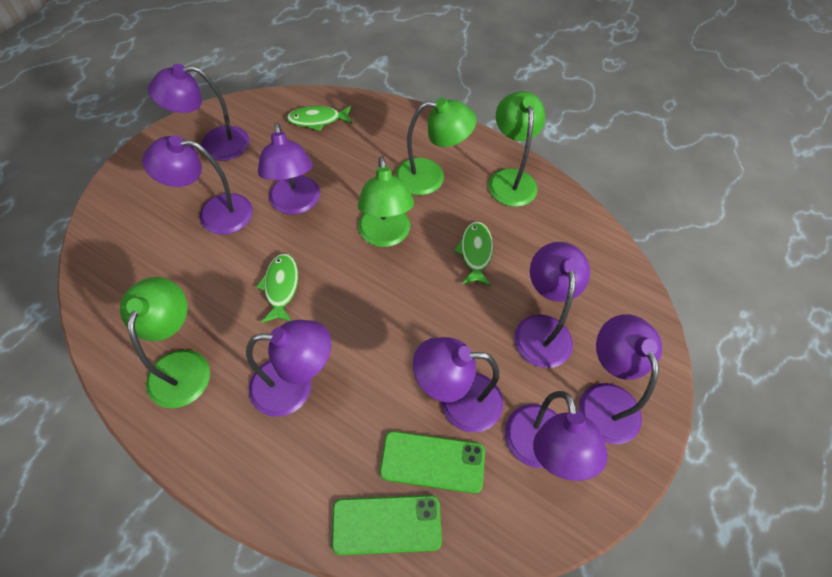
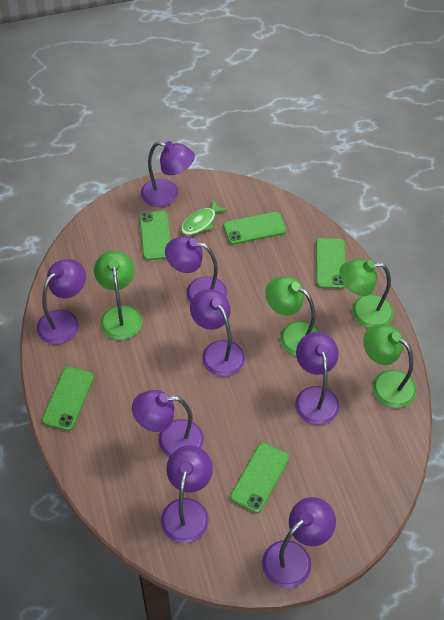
green fish: 3 -> 1
green phone: 2 -> 5

